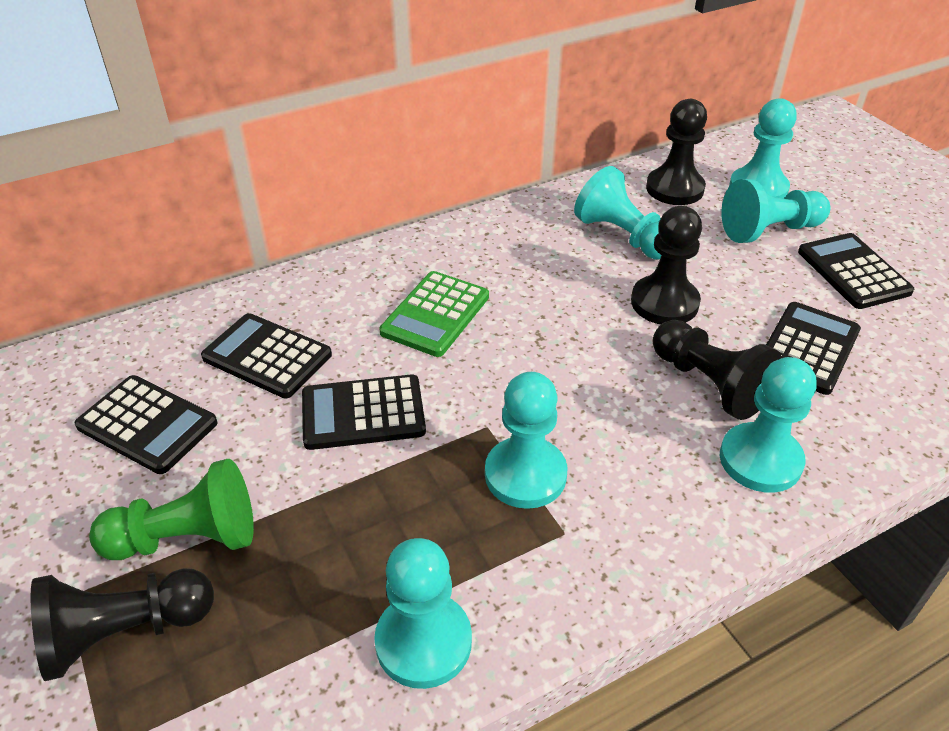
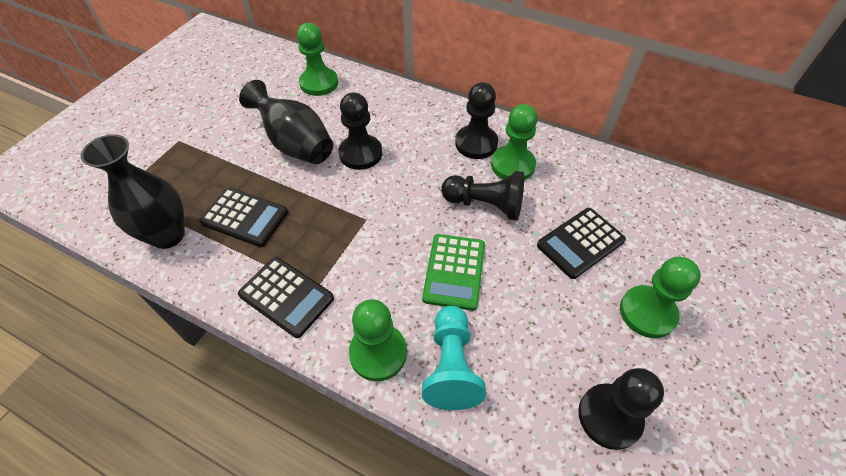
black calculator: 5 -> 3
black vase: 0 -> 2
green pawn: 1 -> 4
turquoise pawn: 6 -> 1

